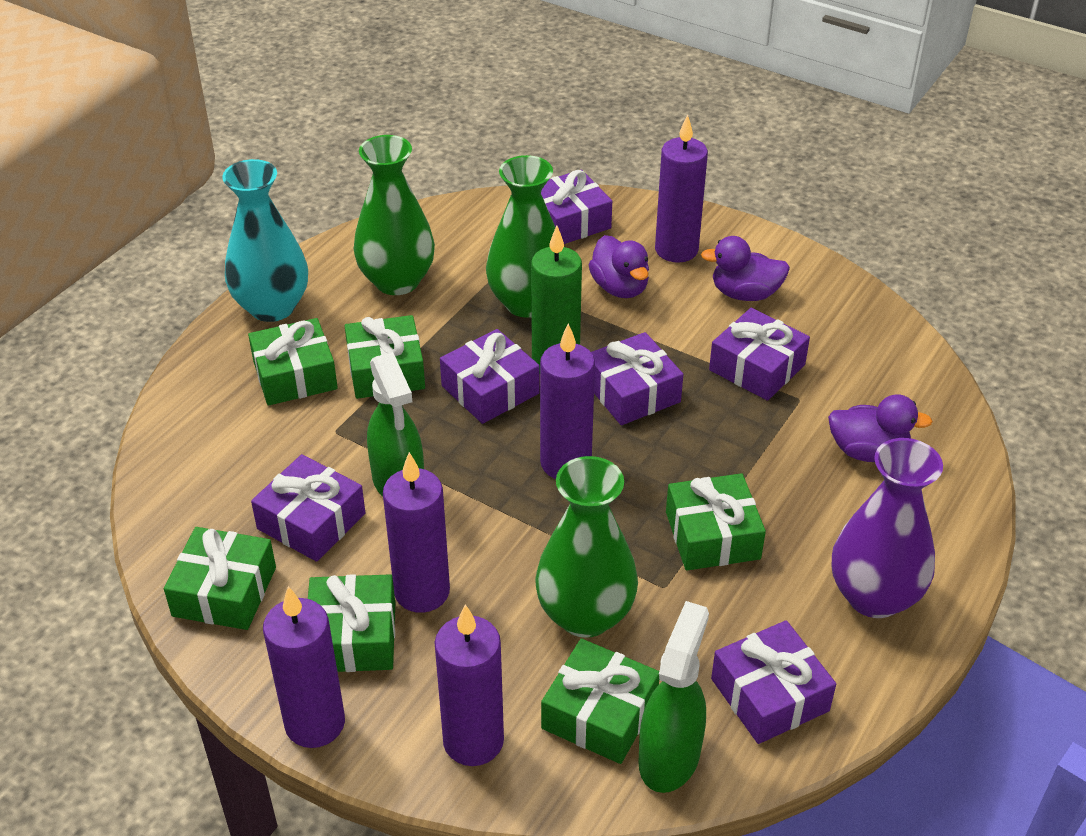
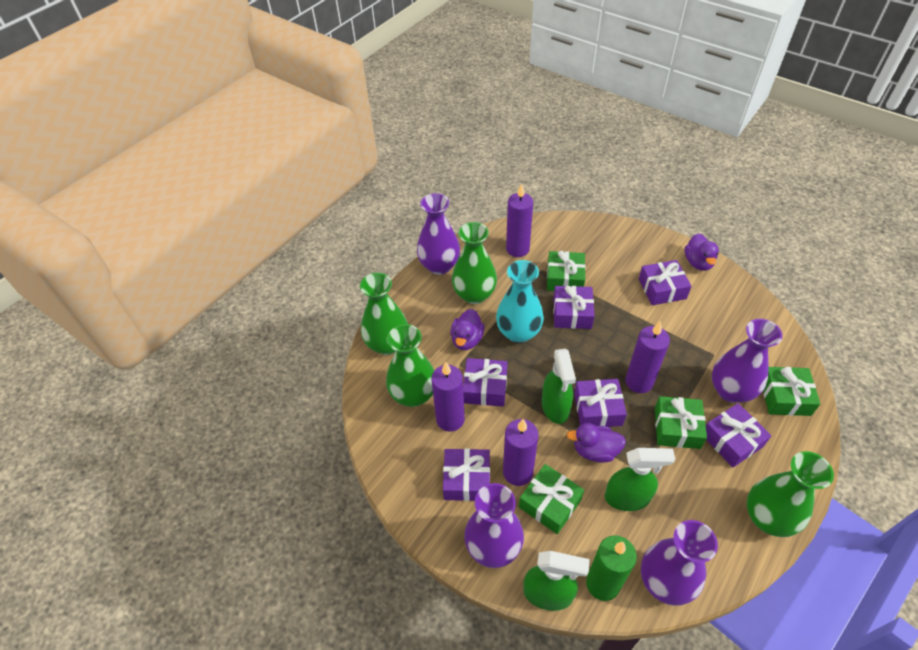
green gift: 6 -> 4
green spray bottle: 2 -> 3
green vase: 3 -> 4
purple candle: 5 -> 4
purple vase: 1 -> 4

